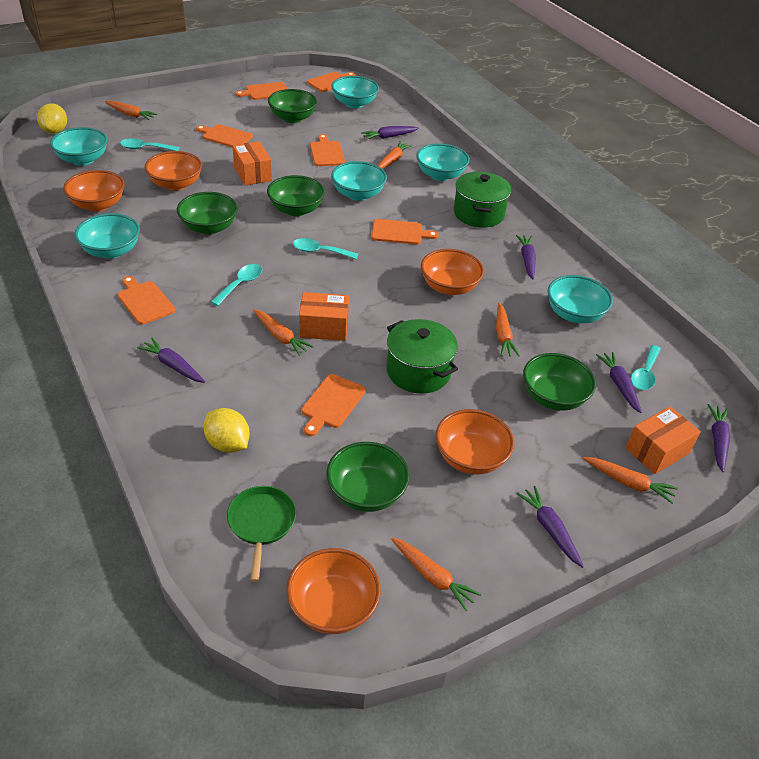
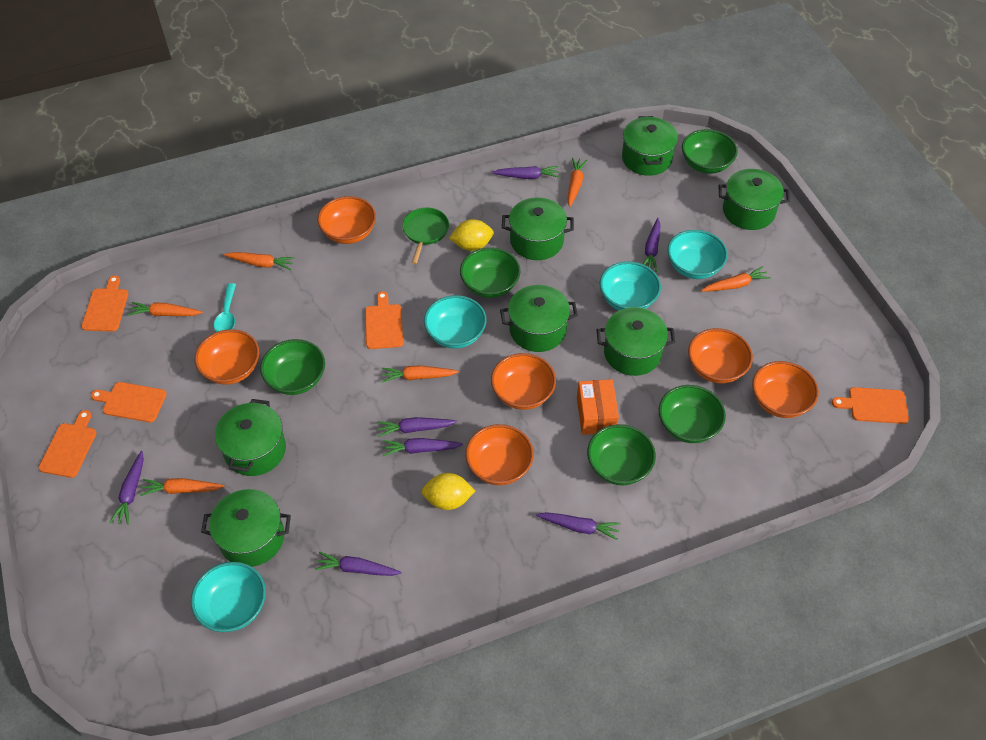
green pot: 2 -> 7
orange bowl: 5 -> 6
orange box: 3 -> 1
orange cutting board: 7 -> 5
purple carrot: 6 -> 7
turquoise bowl: 6 -> 4
turquoise spoon: 4 -> 1

